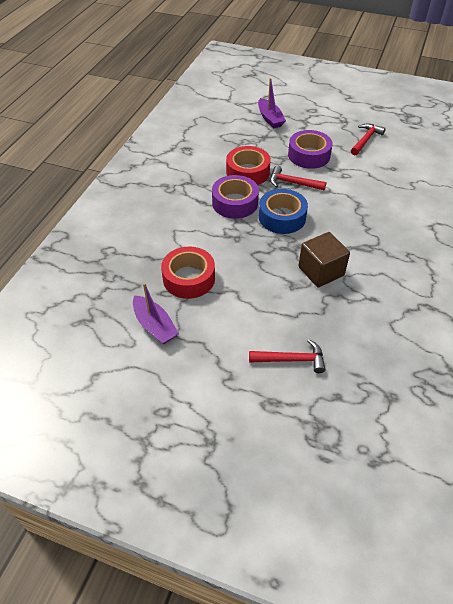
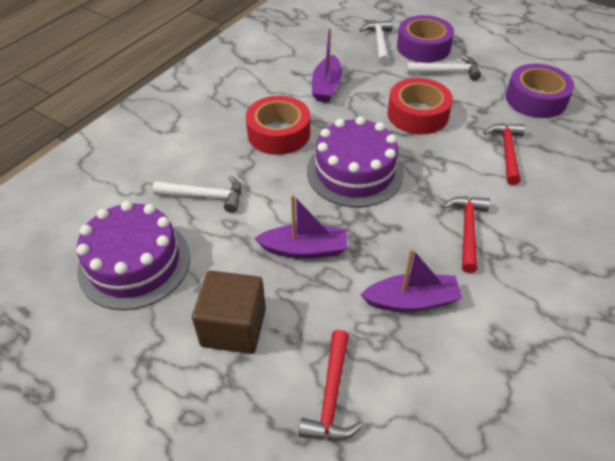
blue tape: 1 -> 0
purple boat: 2 -> 3
purple cake: 0 -> 2
white hammer: 0 -> 3

